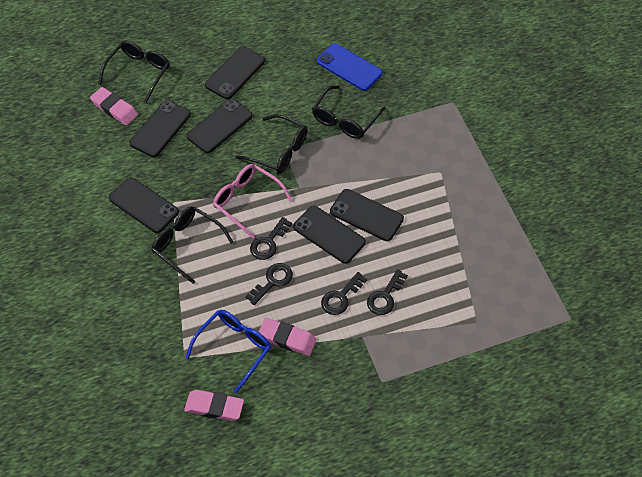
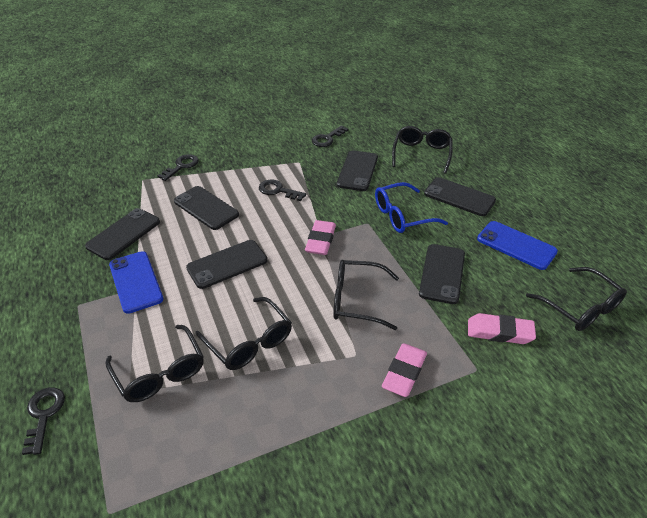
black glasses: 4 -> 5
blue phone: 1 -> 2
pink glasses: 1 -> 0

